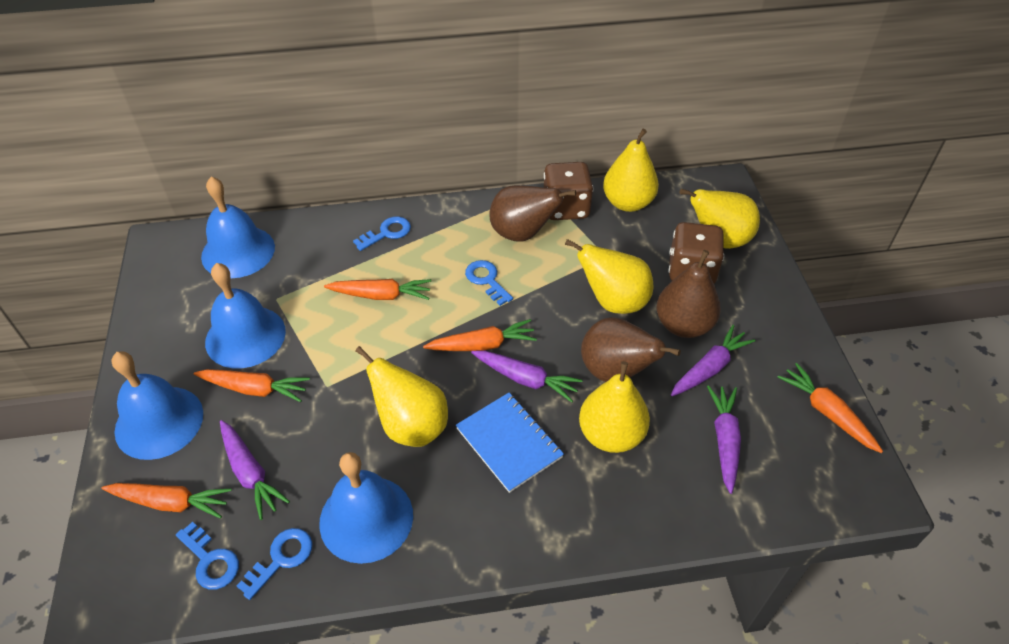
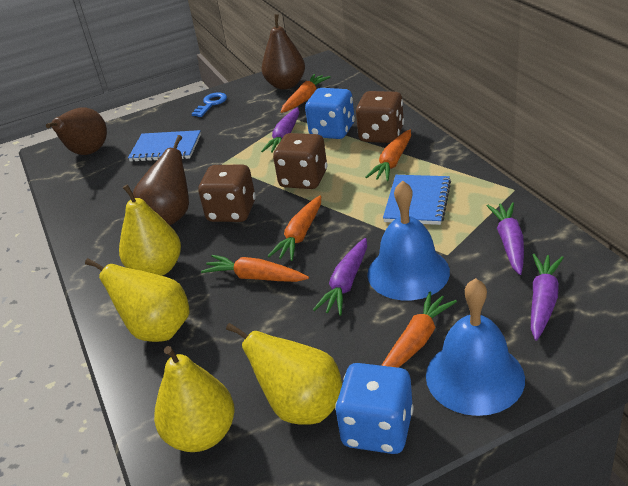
blue bell: 4 -> 2
blue dice: 0 -> 2
blue key: 4 -> 1
blue notebook: 1 -> 2
brown dice: 2 -> 3
yellow pear: 5 -> 4

